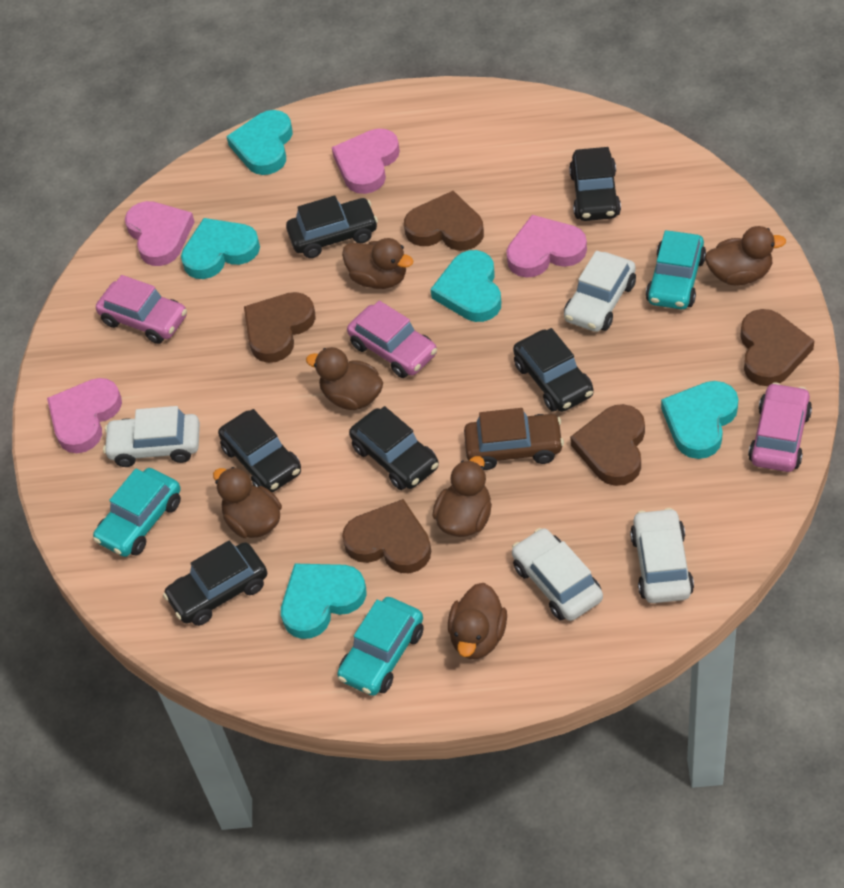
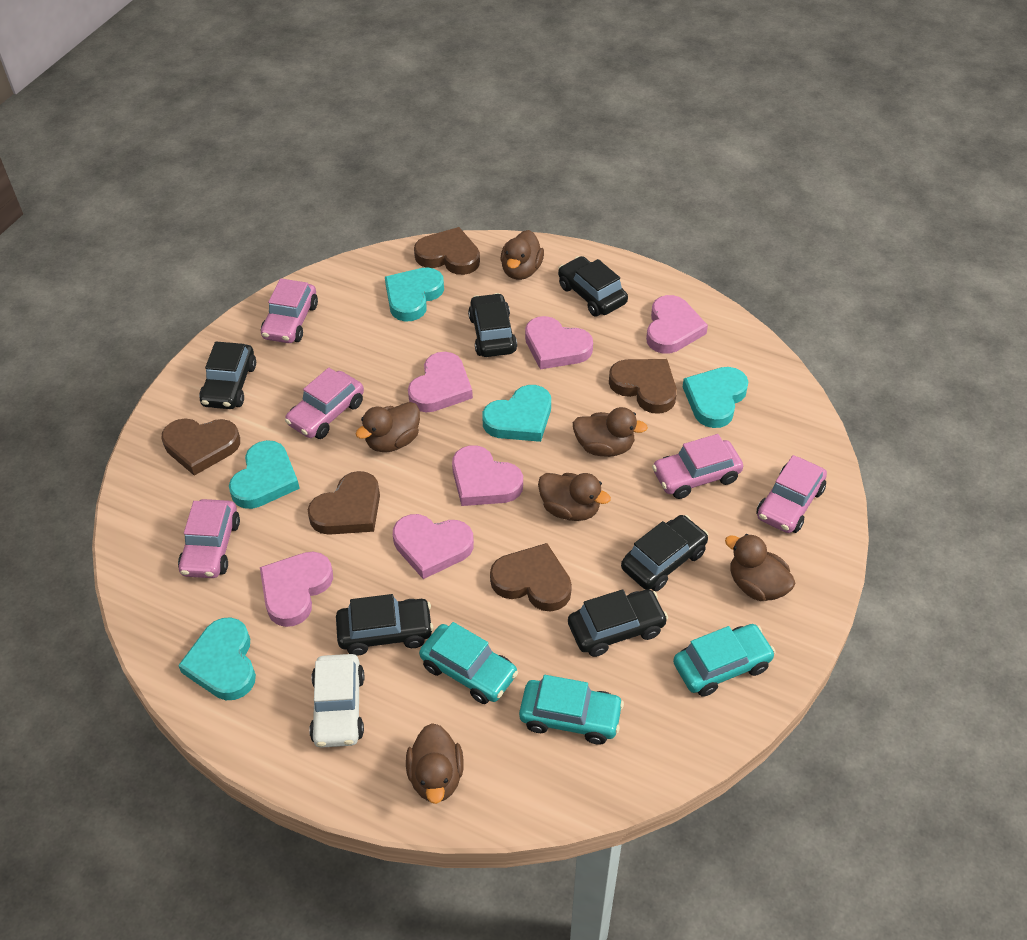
brown car: 1 -> 0
pink car: 3 -> 5
pink heart: 4 -> 6
white car: 4 -> 1

